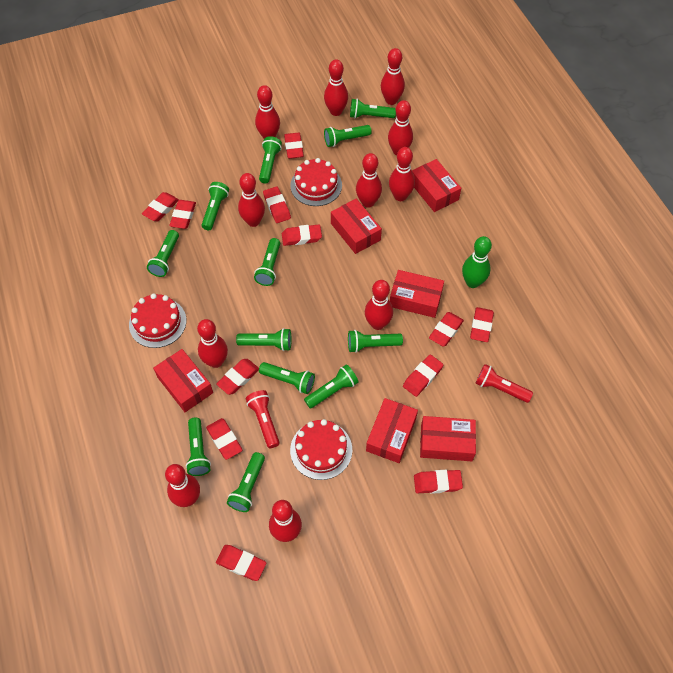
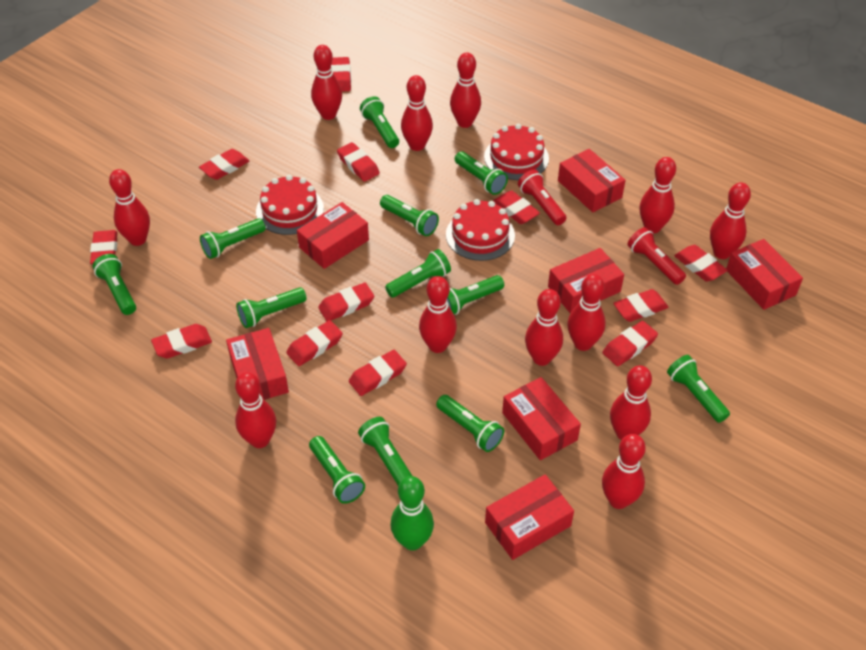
red bowling pin: 11 -> 12
red box: 6 -> 7

